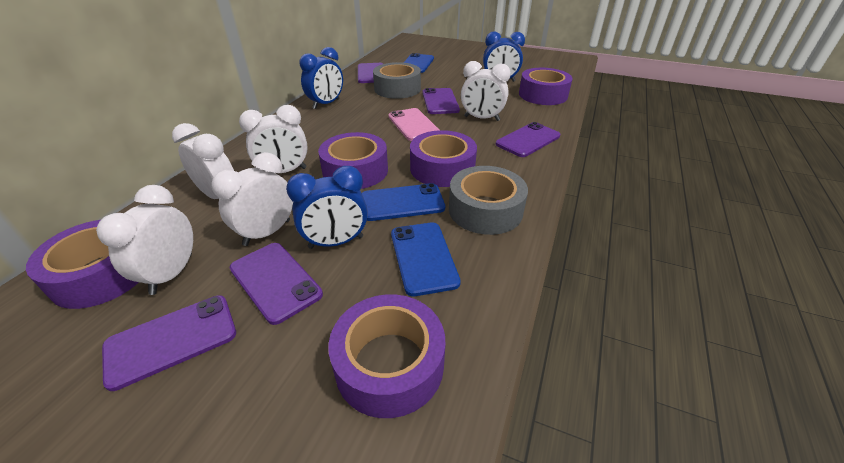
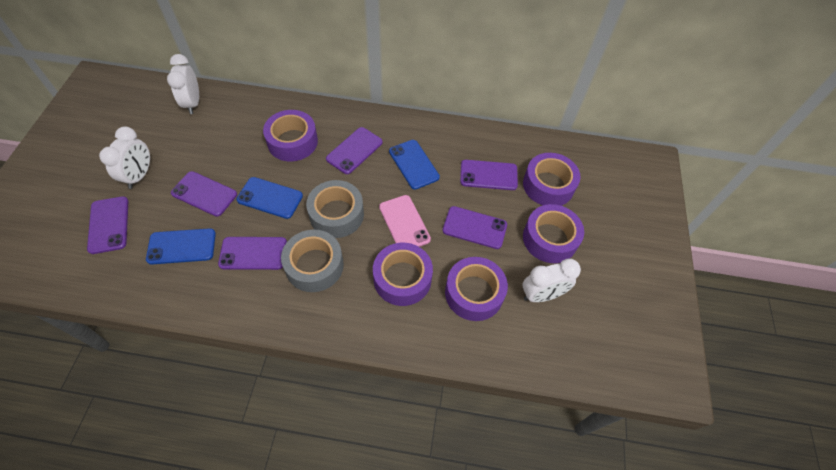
blue clock: 3 -> 0
purple phone: 5 -> 6
white clock: 5 -> 3

